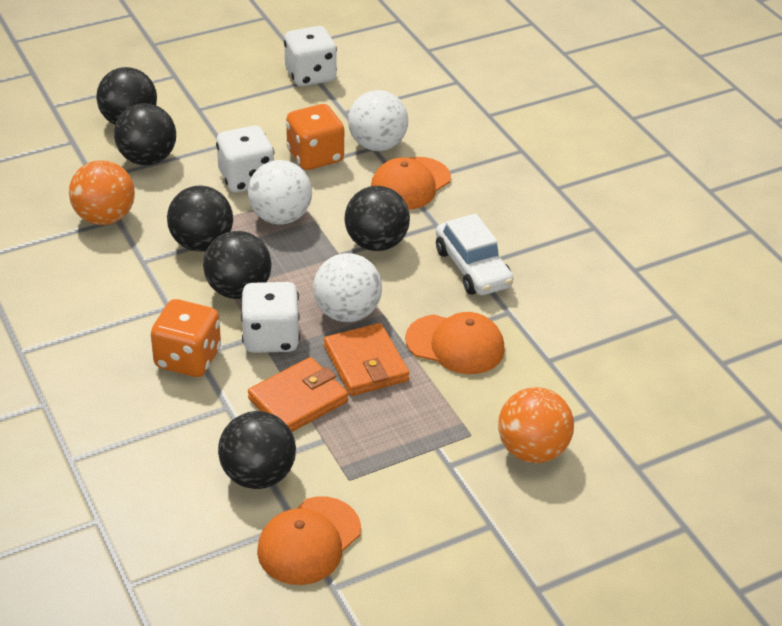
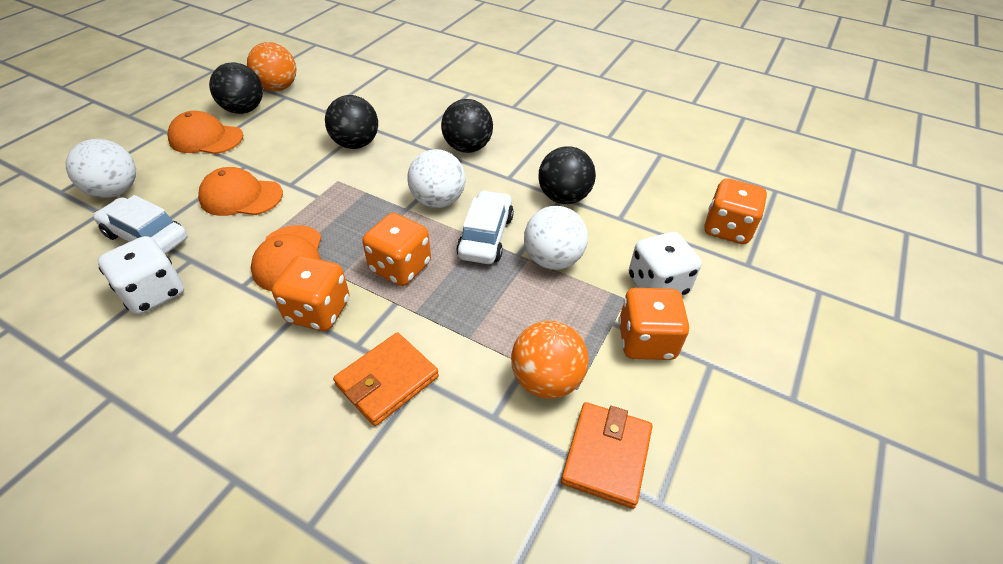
black ball: 6 -> 4
orange dice: 2 -> 4
white car: 1 -> 2
white dice: 3 -> 2

